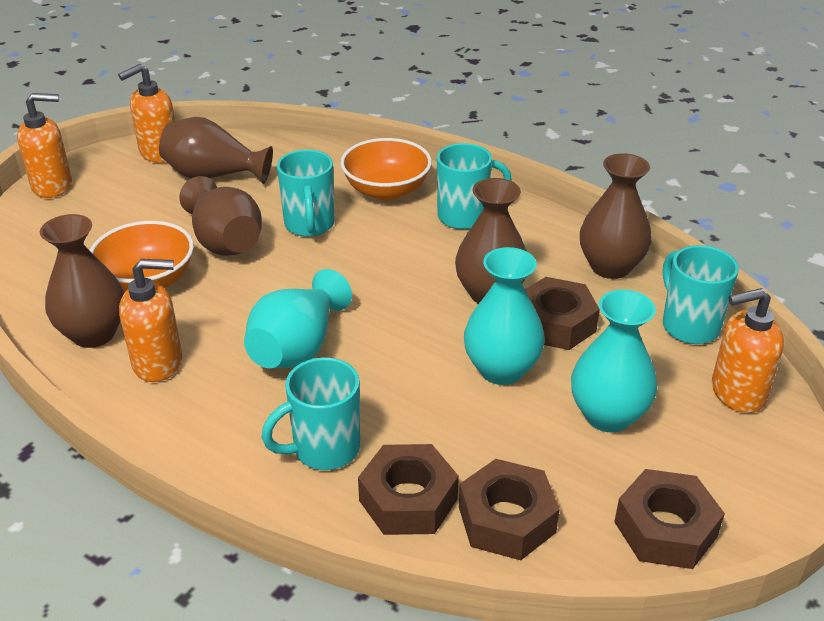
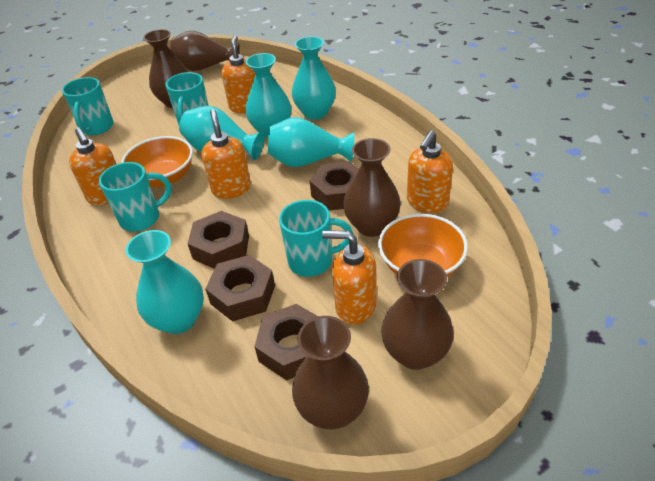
orange soap dispenser: 4 -> 5
turquoise vase: 3 -> 5

